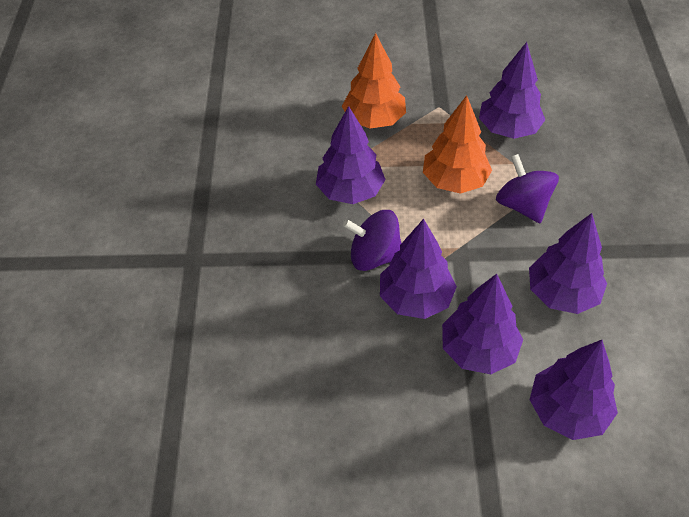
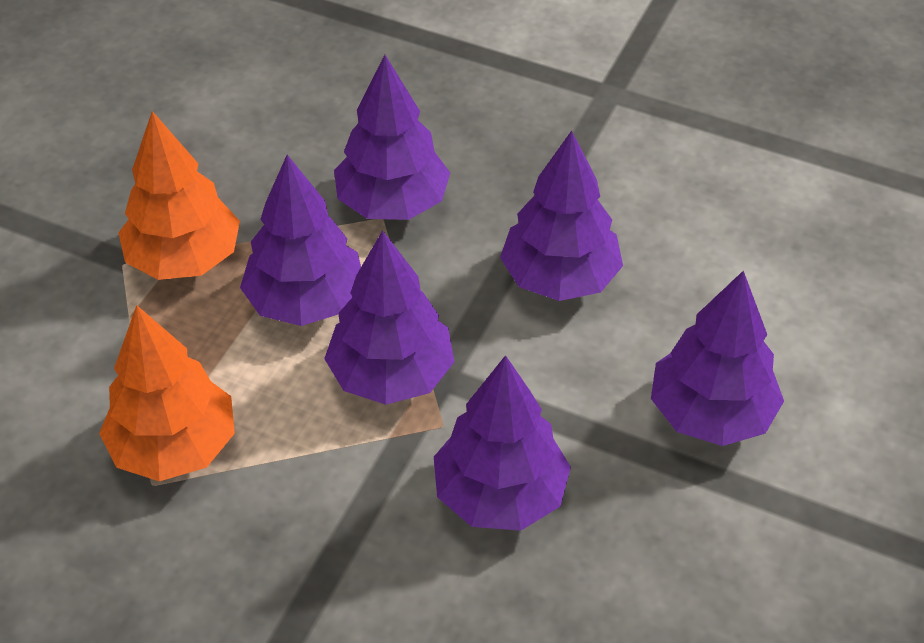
purple spinning top: 2 -> 0

